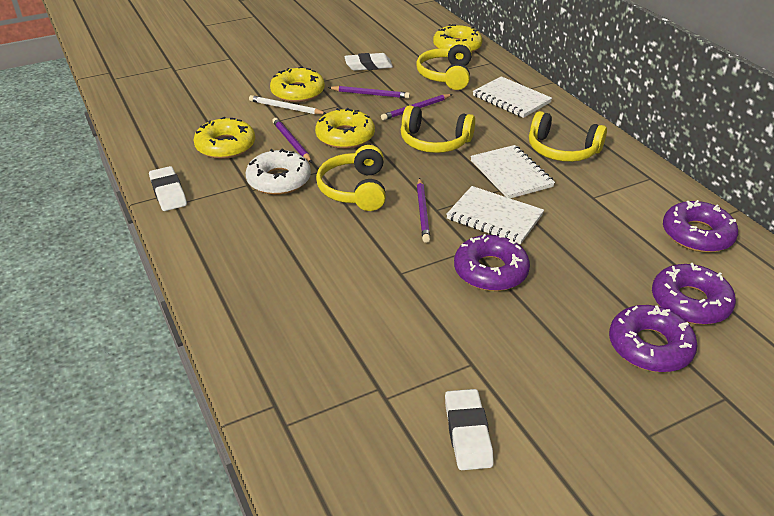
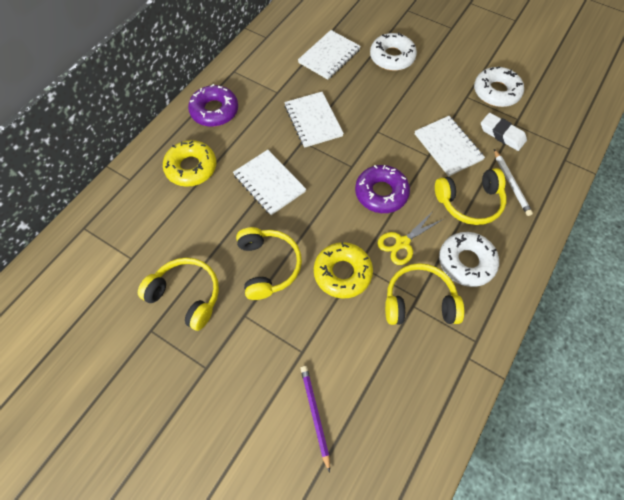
purple donut: 4 -> 2
purple pencil: 4 -> 1
white donut: 1 -> 3
white eraser: 3 -> 1
white notebook: 3 -> 4
yellow donut: 4 -> 2
yellow scissors: 0 -> 1

